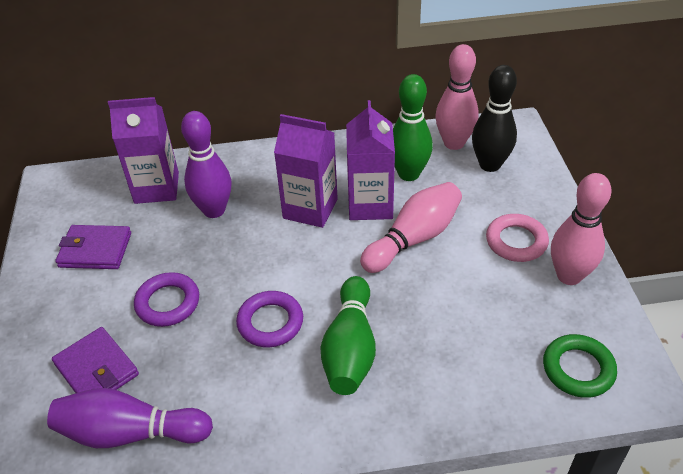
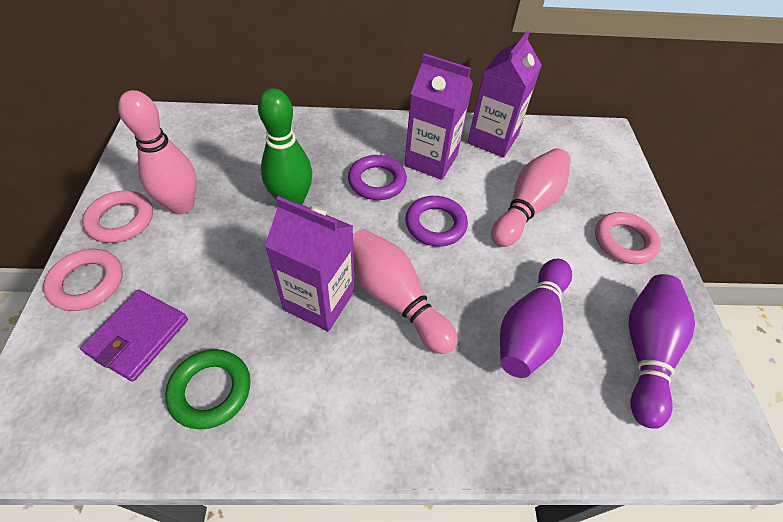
black bowling pin: 1 -> 0
green bowling pin: 2 -> 1
pink ring: 1 -> 3
purple wallet: 2 -> 1

